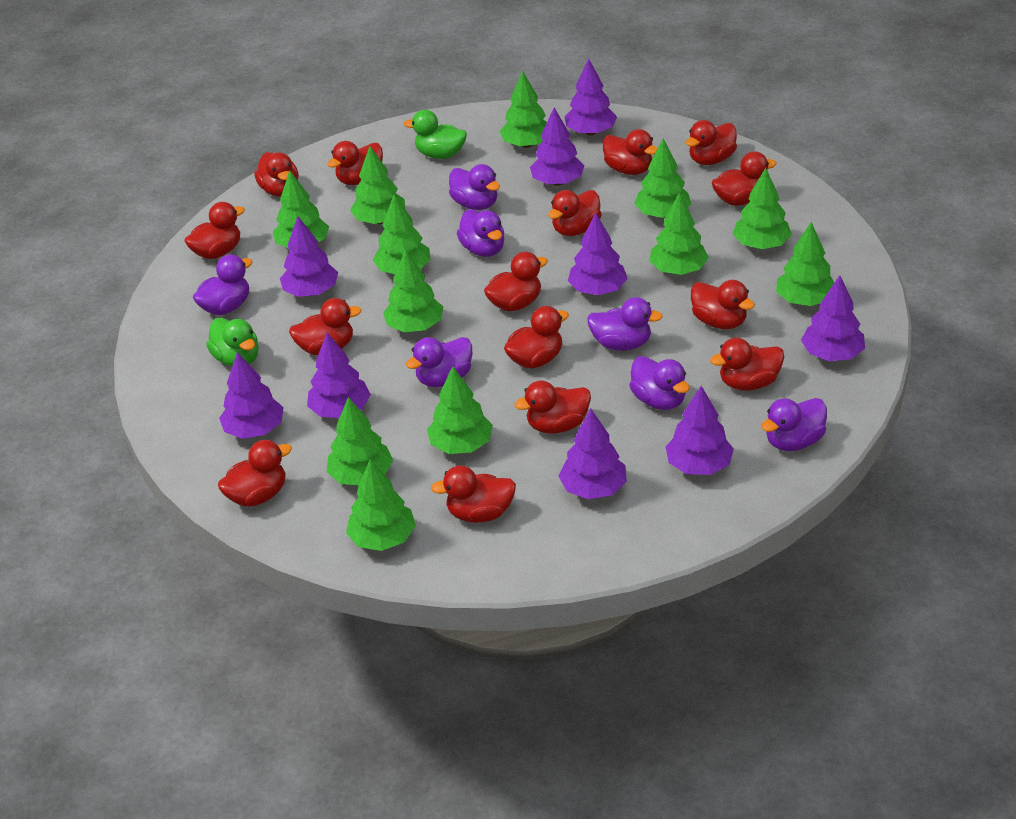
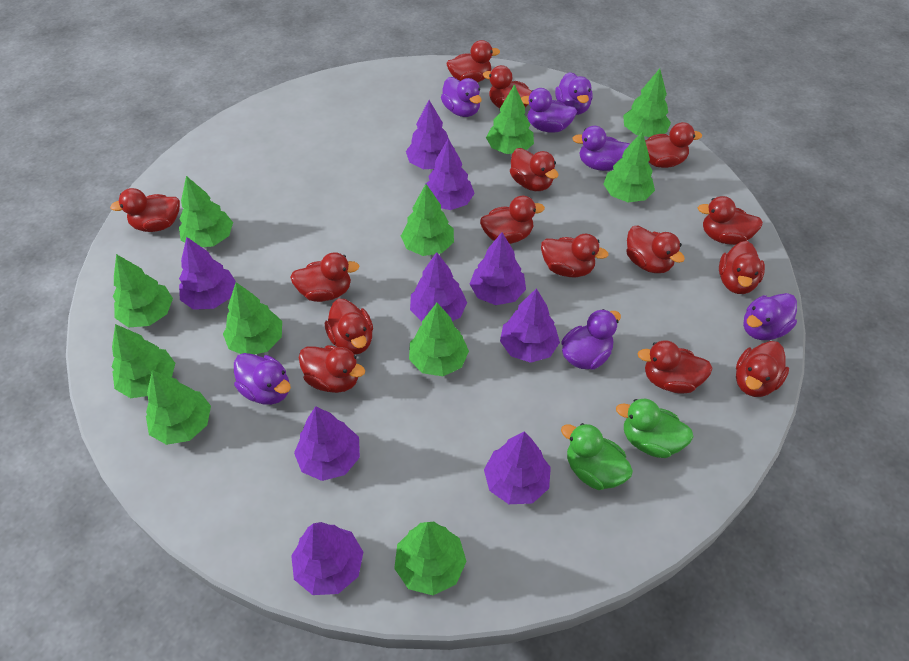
green tree: 12 -> 11

